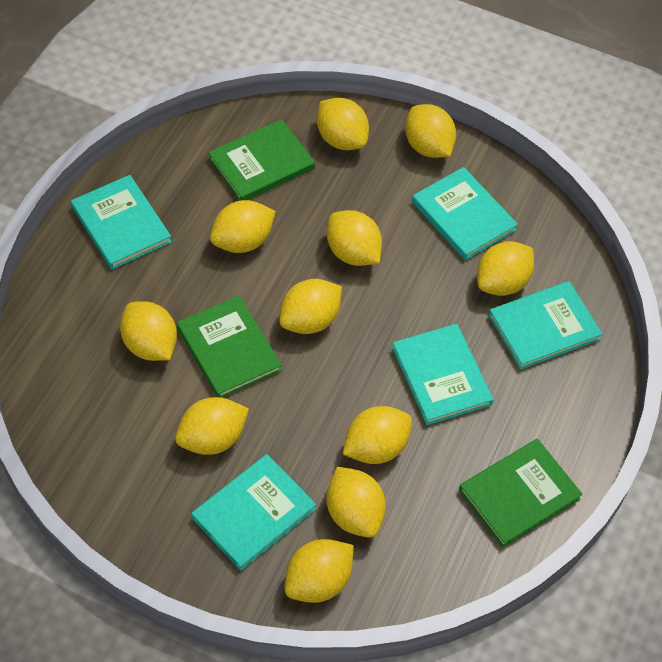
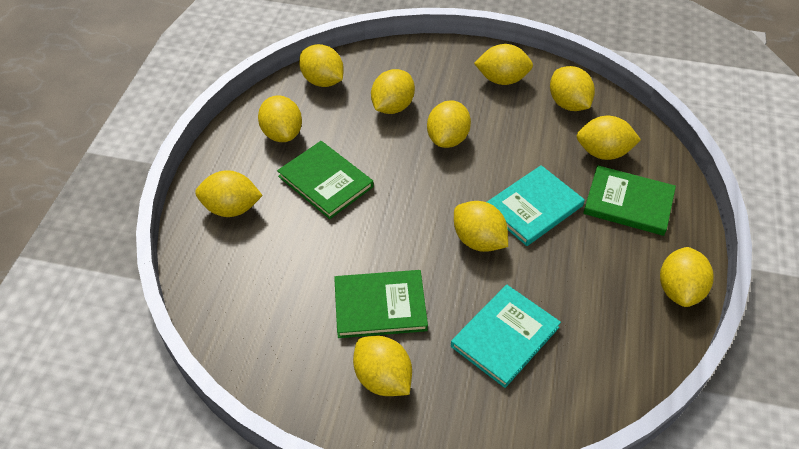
turquoise book: 5 -> 2

